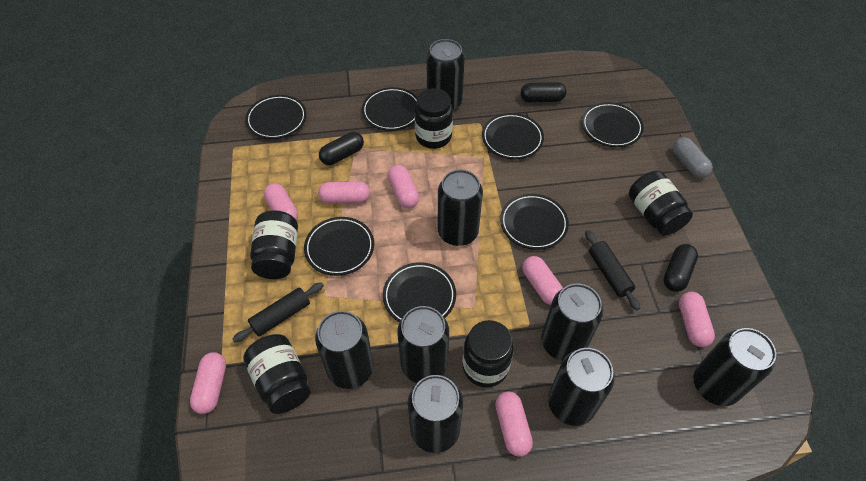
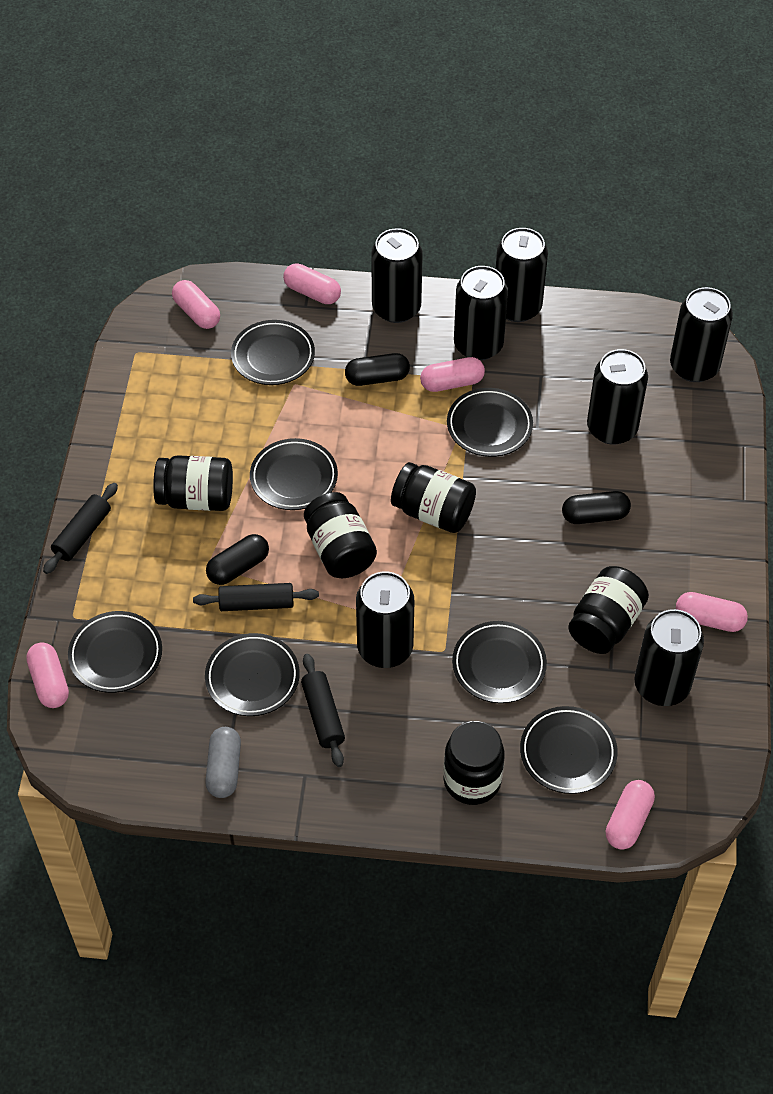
black can: 8 -> 7
black rolling pin: 2 -> 3
pink capsule: 7 -> 6

